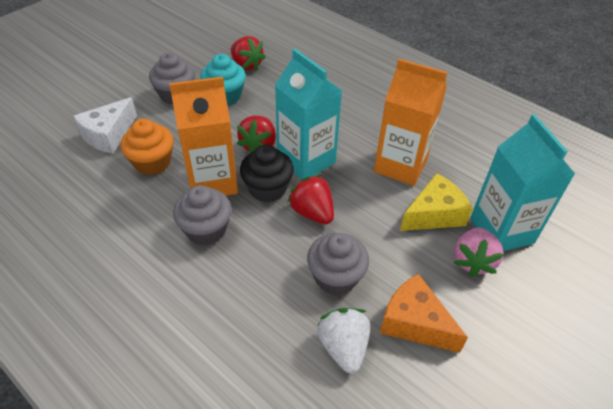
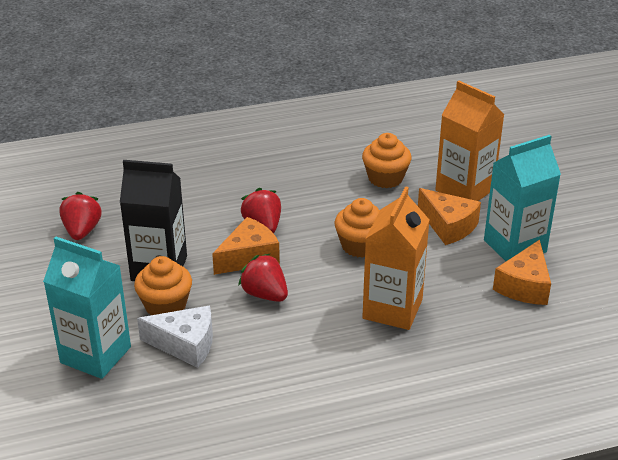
black carton: 0 -> 1
black cupcake: 1 -> 0
grey cupcake: 3 -> 0
orange cheese: 1 -> 3
orange cupcake: 1 -> 3
pink strawberry: 1 -> 0
turquoise cupcake: 1 -> 0
white strawberry: 1 -> 0
yellow cheese: 1 -> 0

